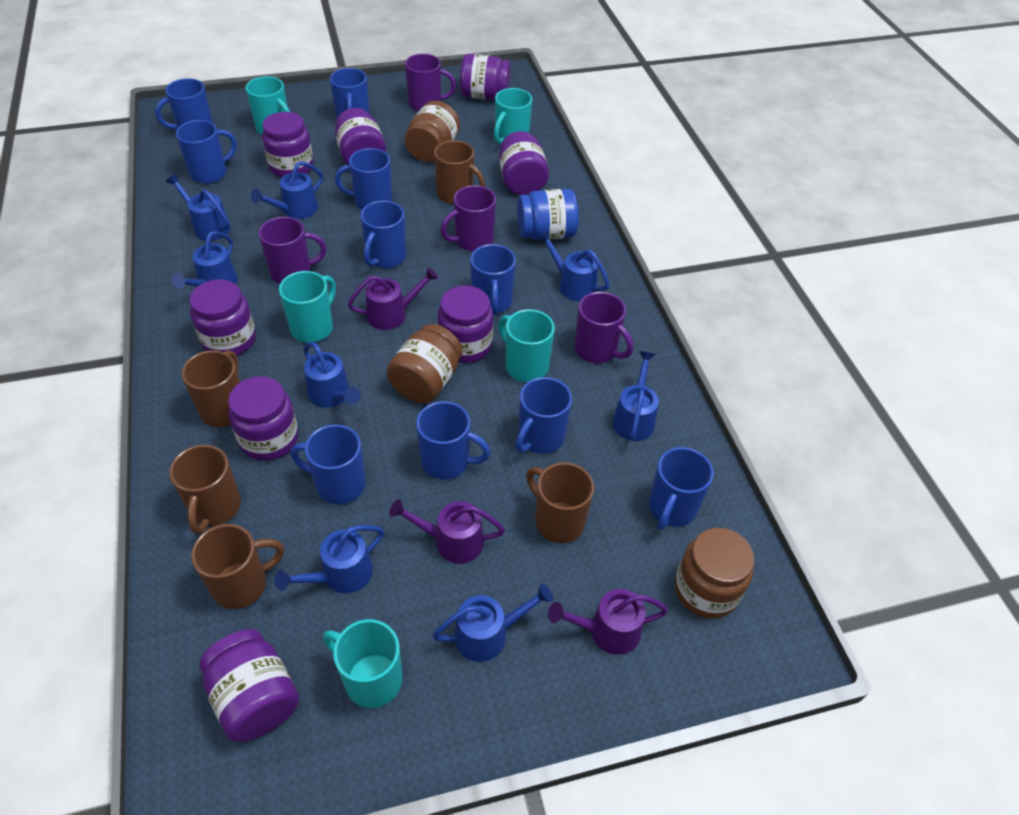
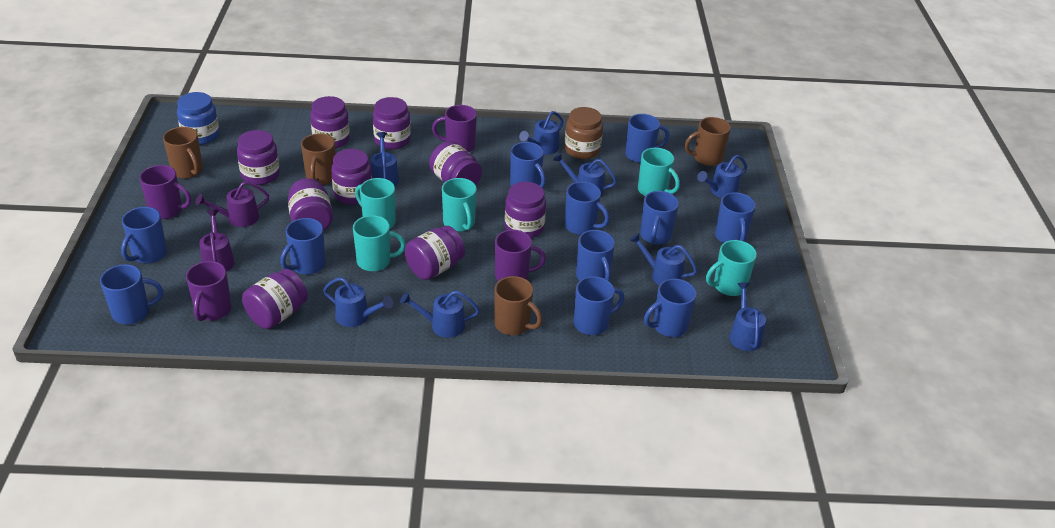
blue mug: 10 -> 11
brown jar: 3 -> 1
brown mug: 5 -> 4
purple jar: 8 -> 9
purple watering can: 3 -> 2

